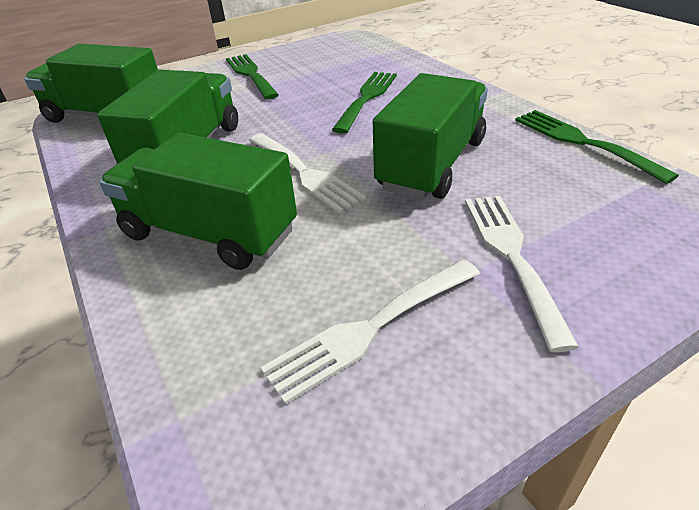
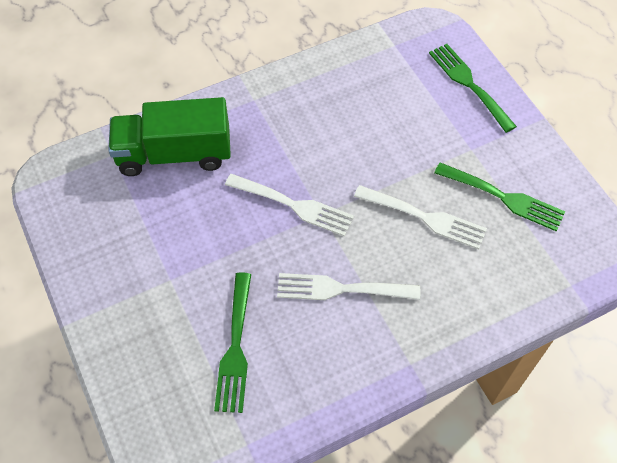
green truck: 4 -> 1

